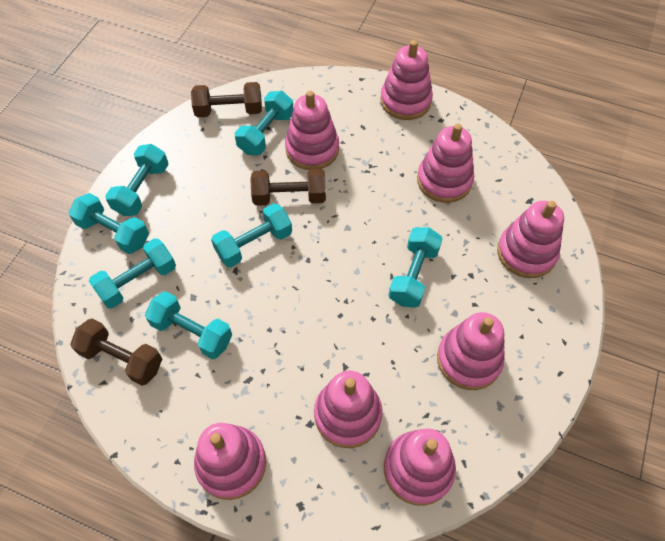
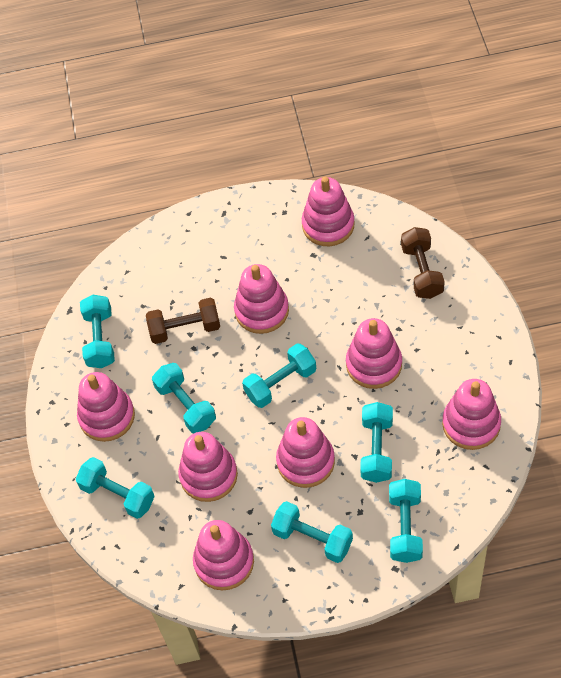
brown dumbbell: 3 -> 2

